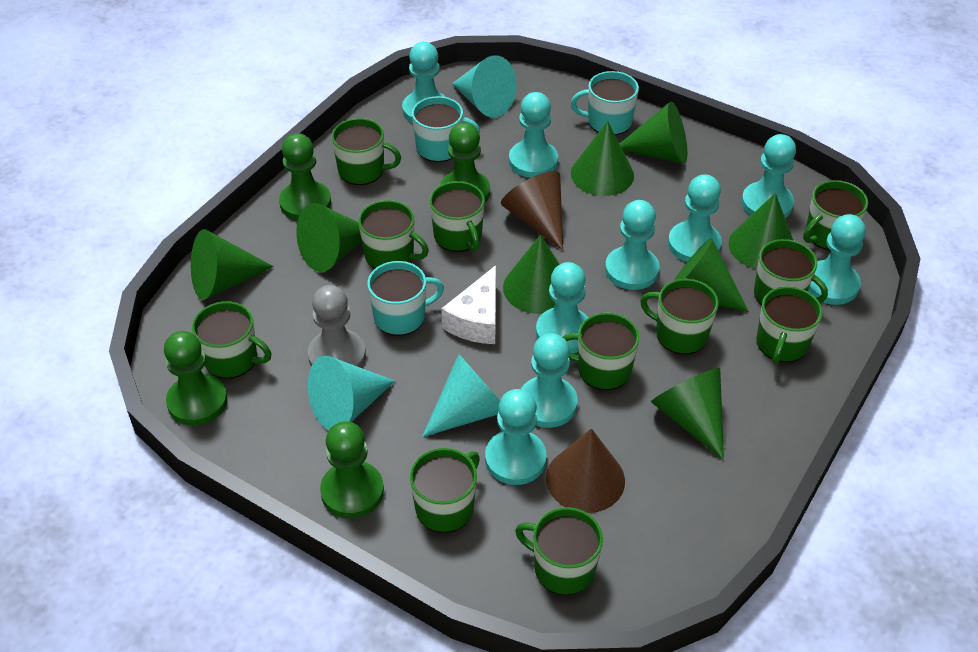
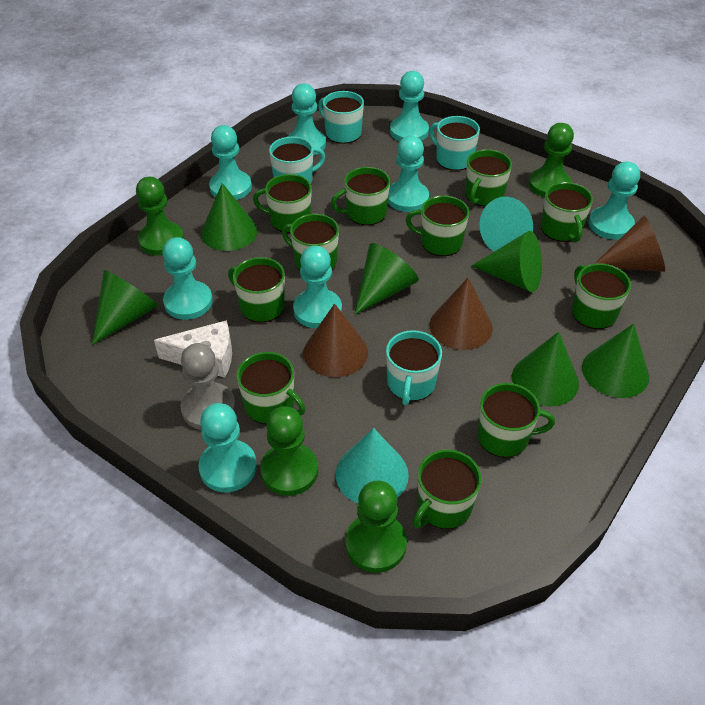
brown cone: 2 -> 3
green cone: 8 -> 6
turquoise cone: 3 -> 2
turquoise mug: 3 -> 4
turquoise pawn: 9 -> 8

